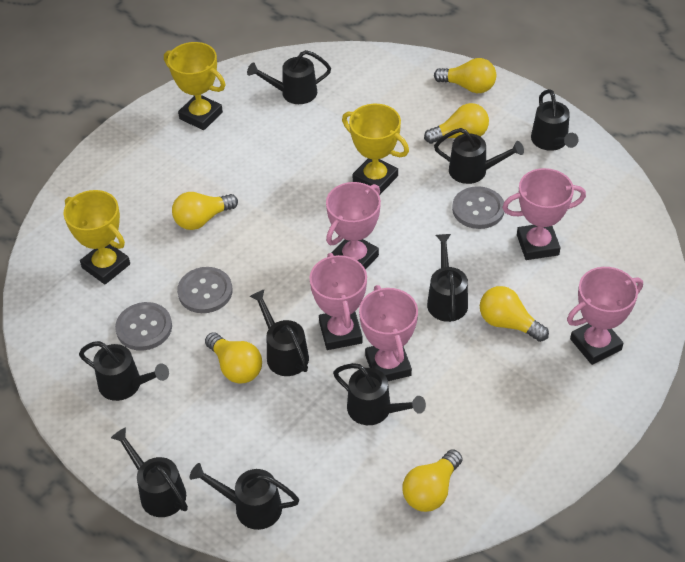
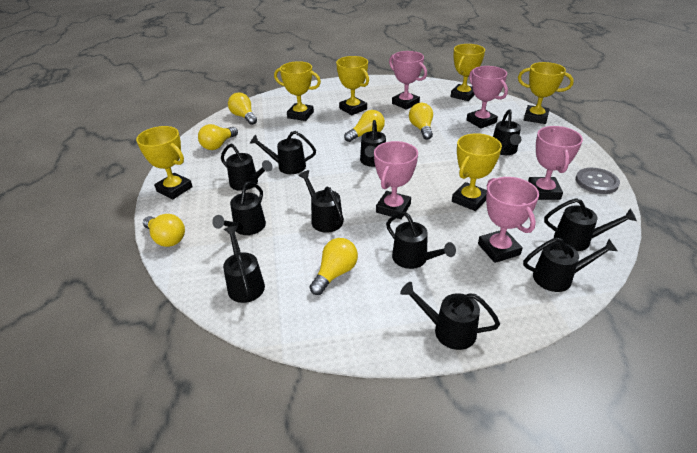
black watering can: 9 -> 11
grey button: 3 -> 1
yellow trophy: 3 -> 6

